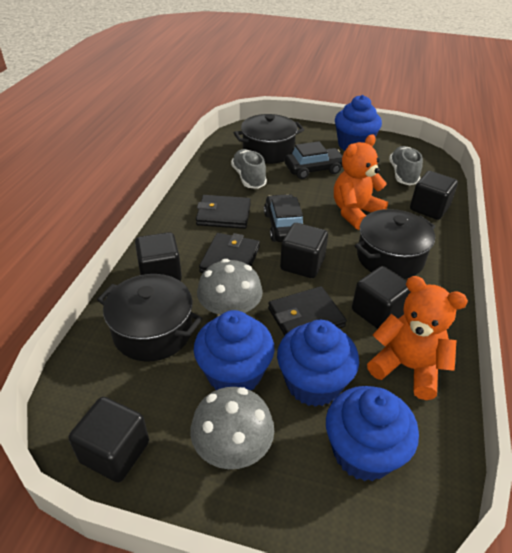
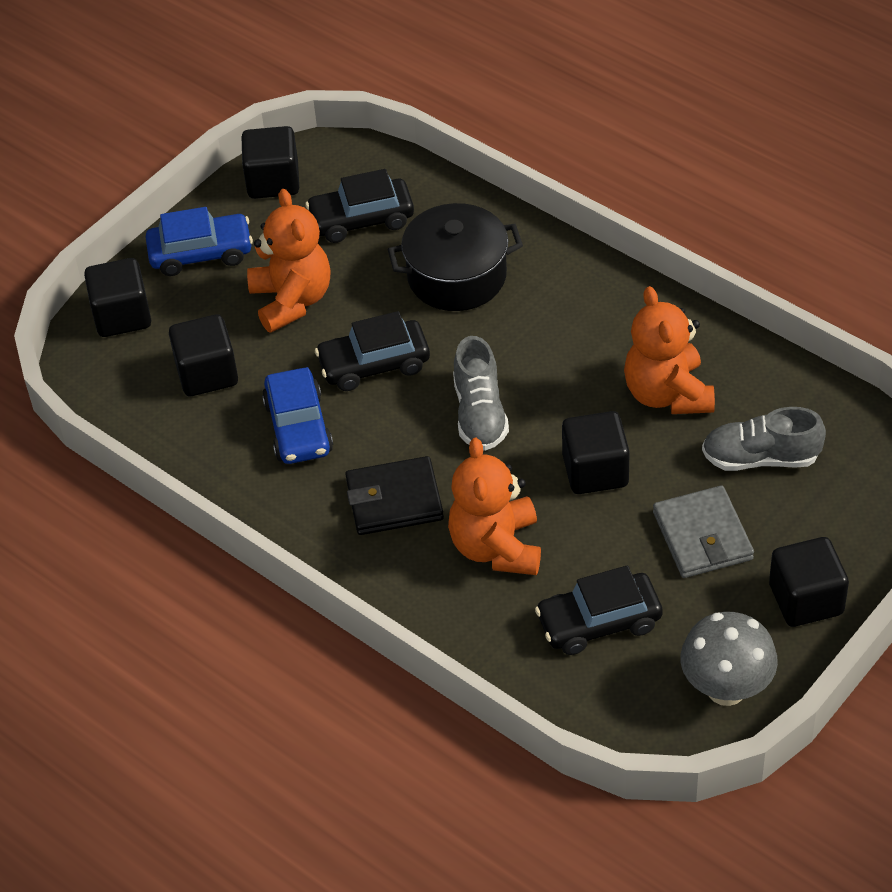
black car: 2 -> 3
black pot: 3 -> 1
black wallet: 3 -> 1
blue car: 0 -> 2
blue cupcake: 4 -> 0
grey mushroom: 2 -> 1
grey wallet: 0 -> 1
orange teddy bear: 2 -> 3

